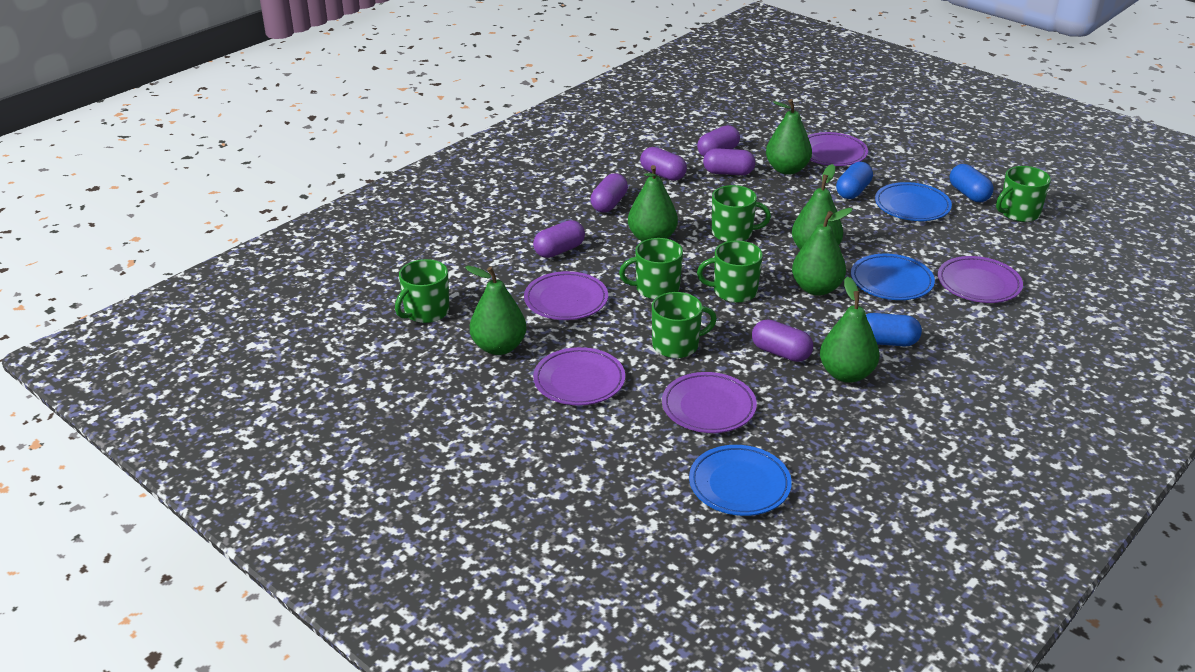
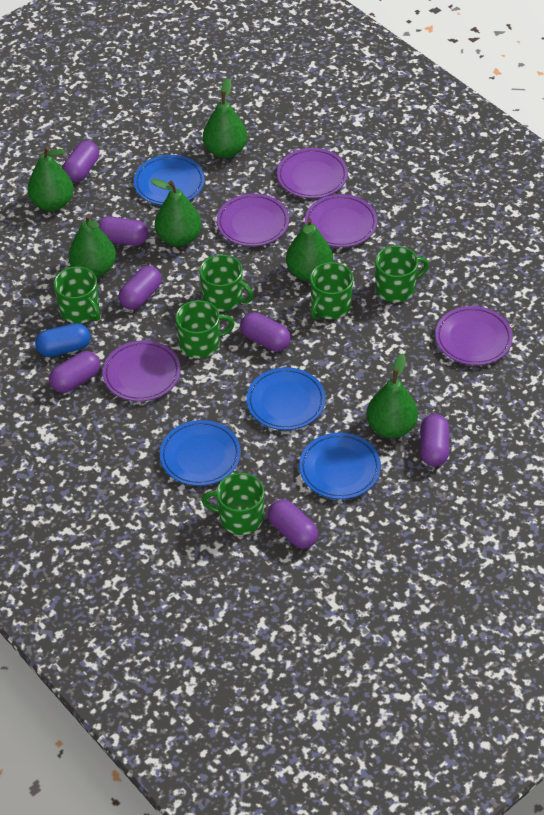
blue capsule: 3 -> 1
blue plate: 3 -> 4
purple capsule: 6 -> 7

